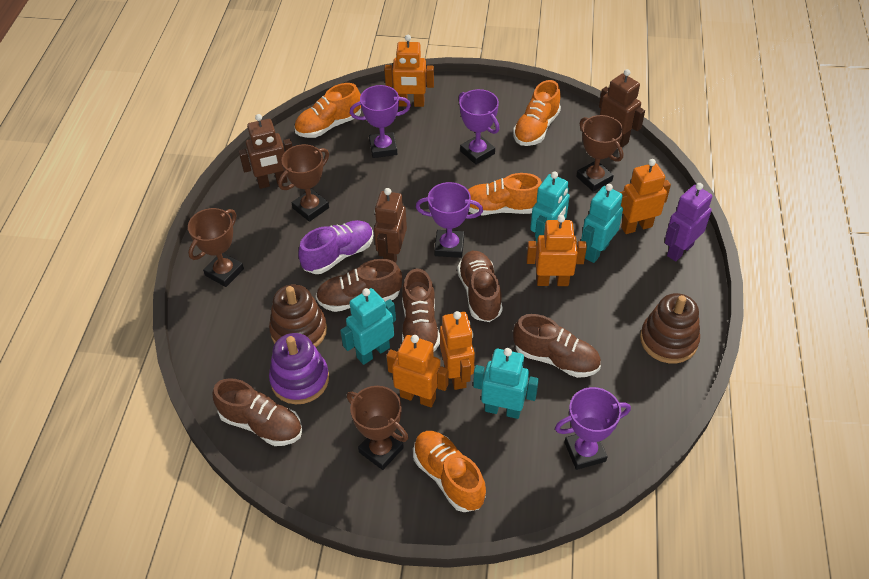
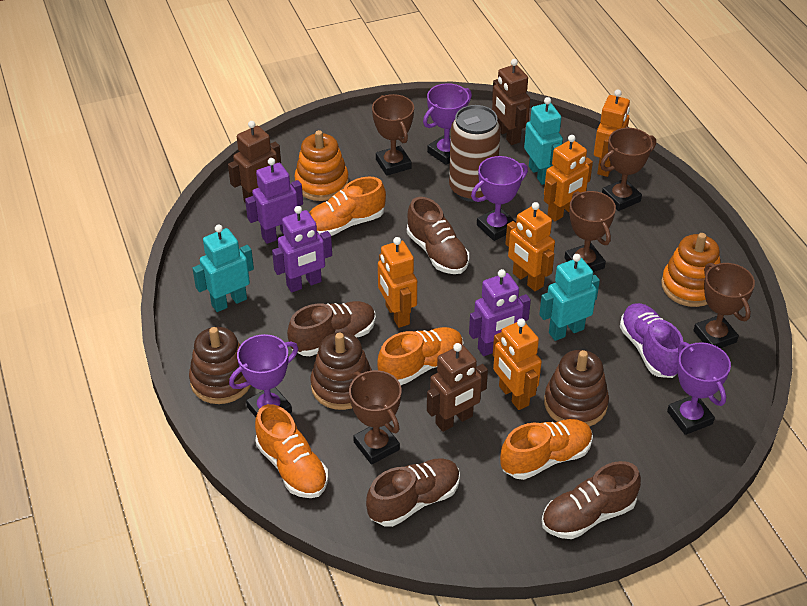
brown can: 0 -> 1
brown shoe: 5 -> 4
brown stacking toy: 2 -> 3
brown trophy: 4 -> 5
orange stacking toy: 0 -> 2
purple robot: 1 -> 3
purple stacking toy: 1 -> 0
turquoise robot: 4 -> 3

